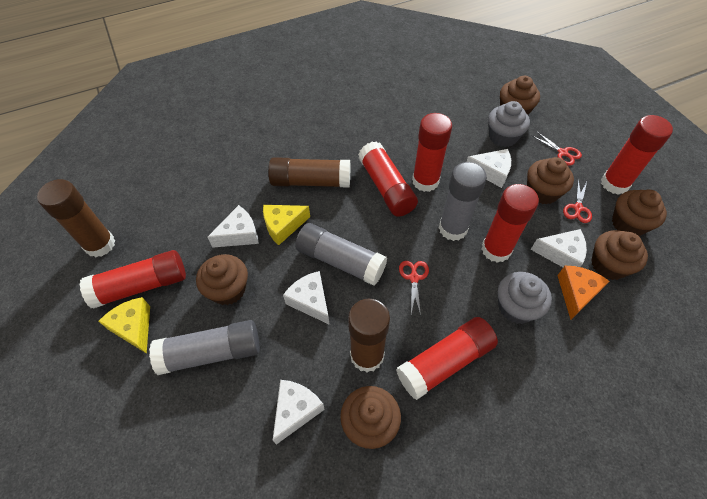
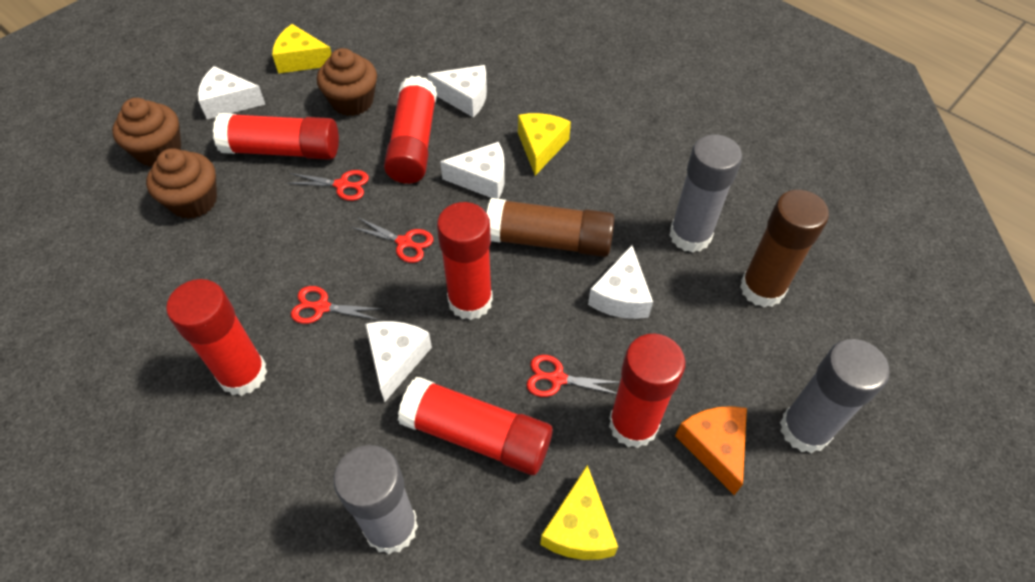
brown cupcake: 6 -> 3
brown glue stick: 3 -> 2
grey cupcake: 2 -> 0
red scissors: 3 -> 4
yellow cheese: 2 -> 3

